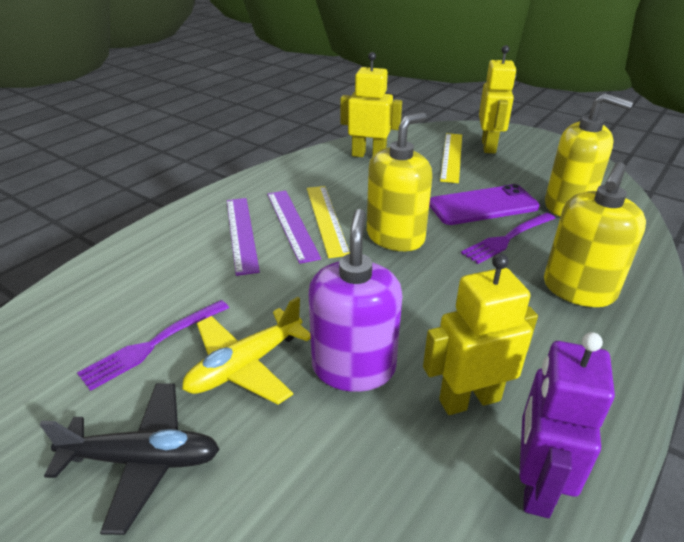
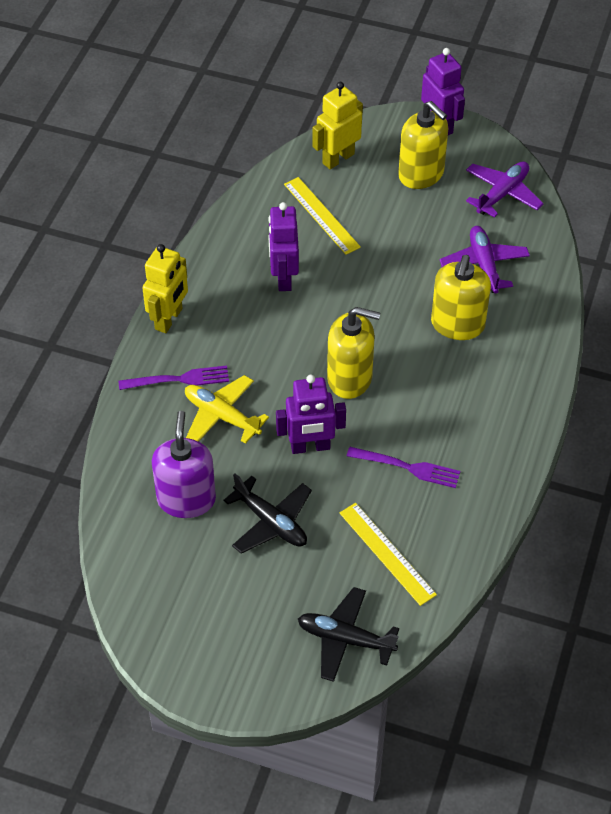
black plane: 1 -> 2
purple phone: 1 -> 0
purple plane: 0 -> 2
purple robot: 1 -> 3
purple ruler: 2 -> 0
yellow robot: 3 -> 2

